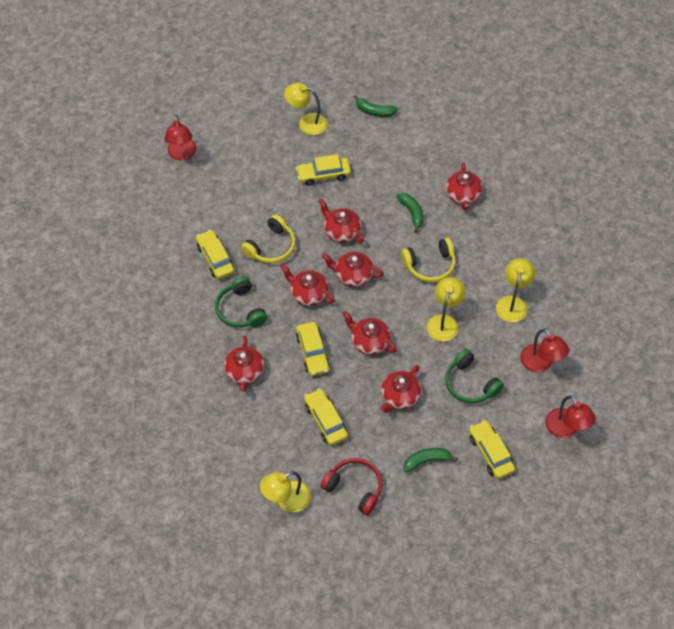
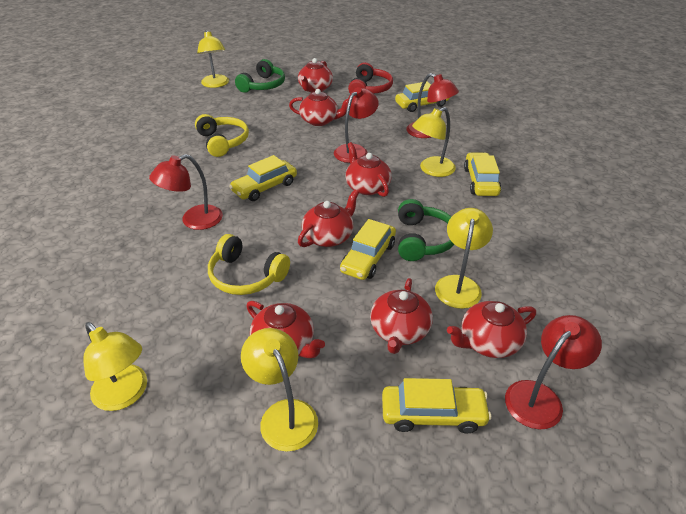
green banana: 3 -> 0
red lamp: 3 -> 4
yellow lamp: 4 -> 5

